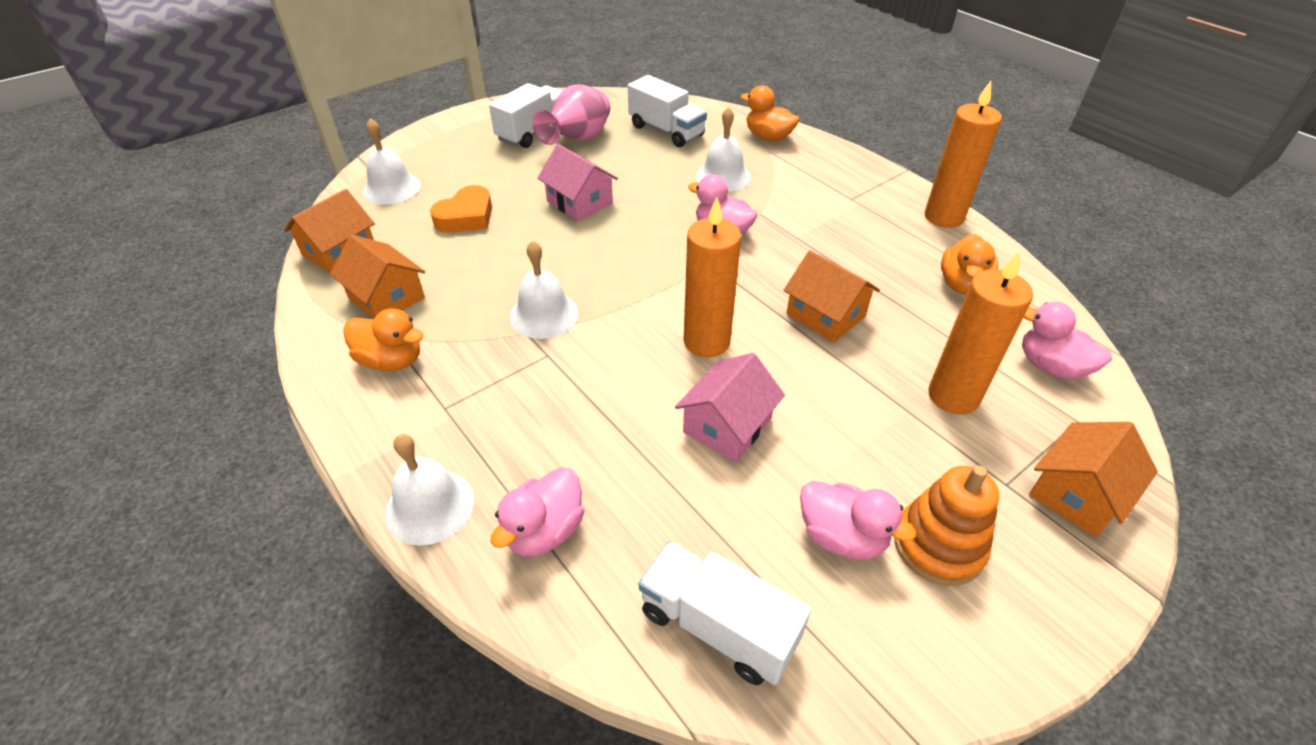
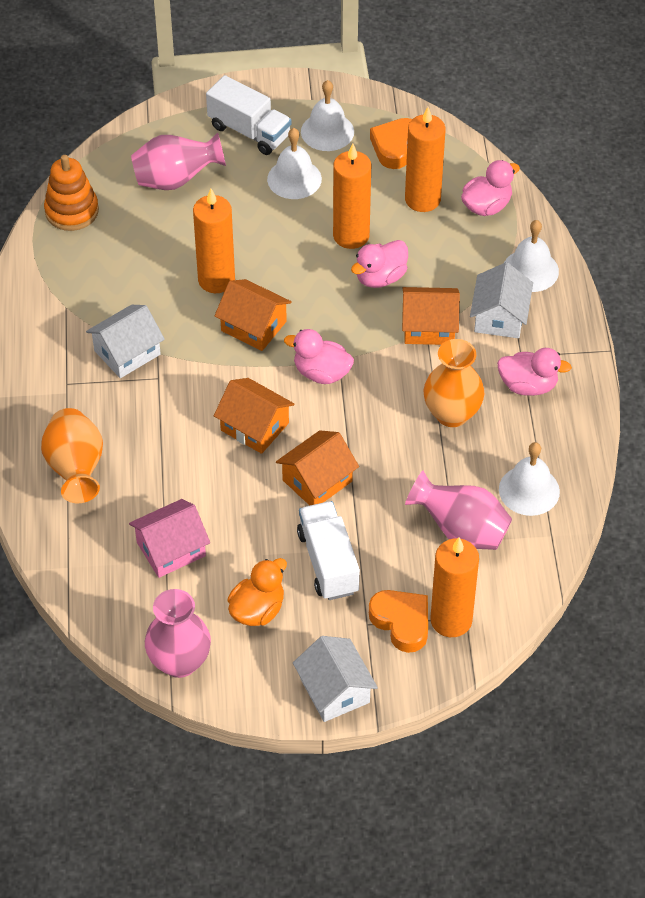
orange candle: 3 -> 4
orange duck: 3 -> 1
orange heart: 1 -> 2
orange vase: 0 -> 2
pink house: 2 -> 1
pink vase: 1 -> 3
white house: 0 -> 3
white truck: 3 -> 2

